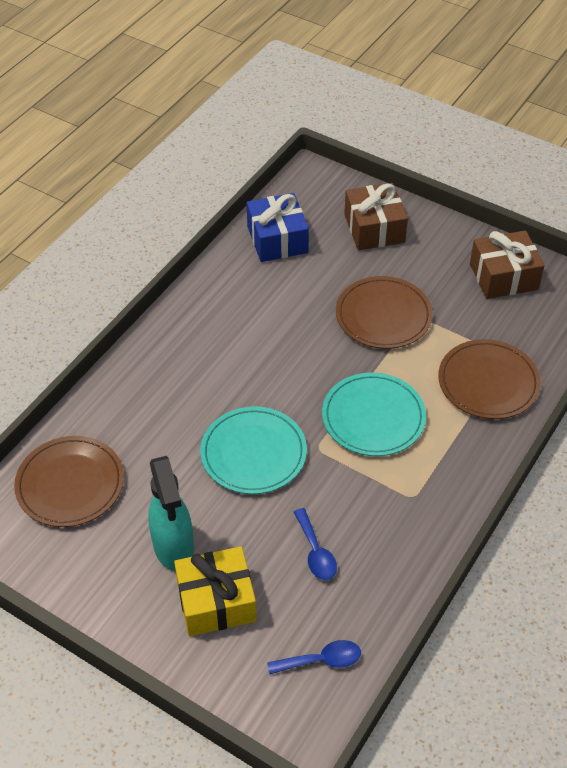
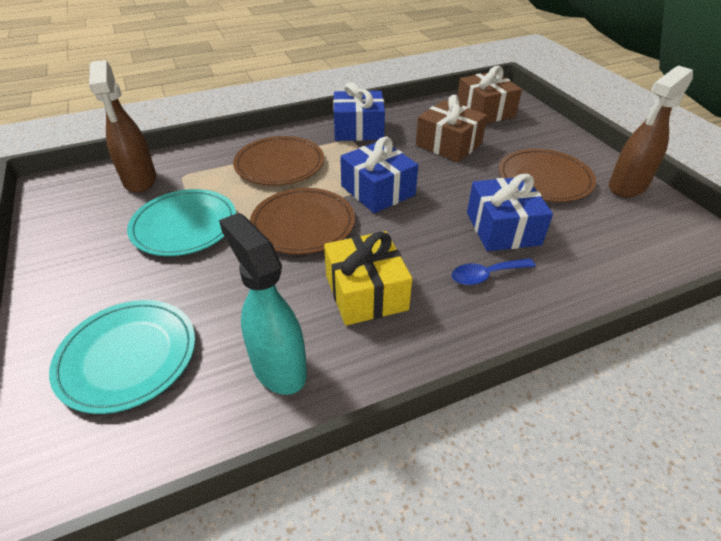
blue gift: 1 -> 3
blue spoon: 2 -> 1
brown spray bottle: 0 -> 2

